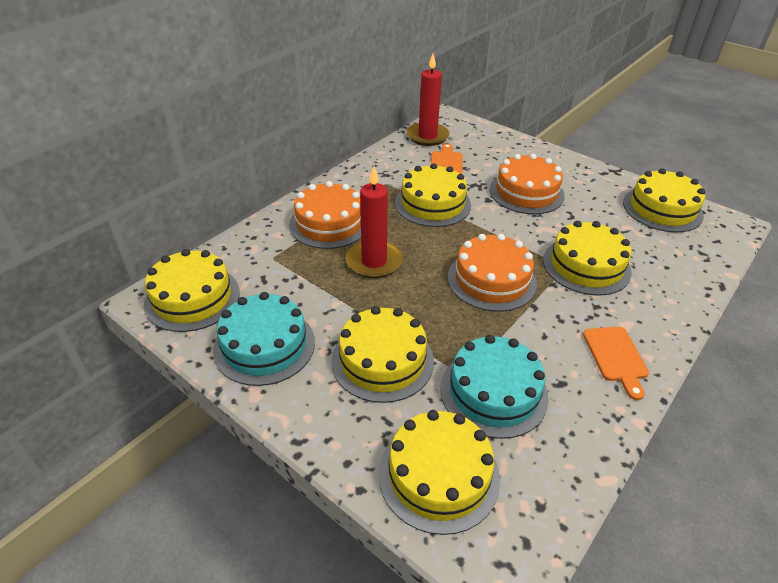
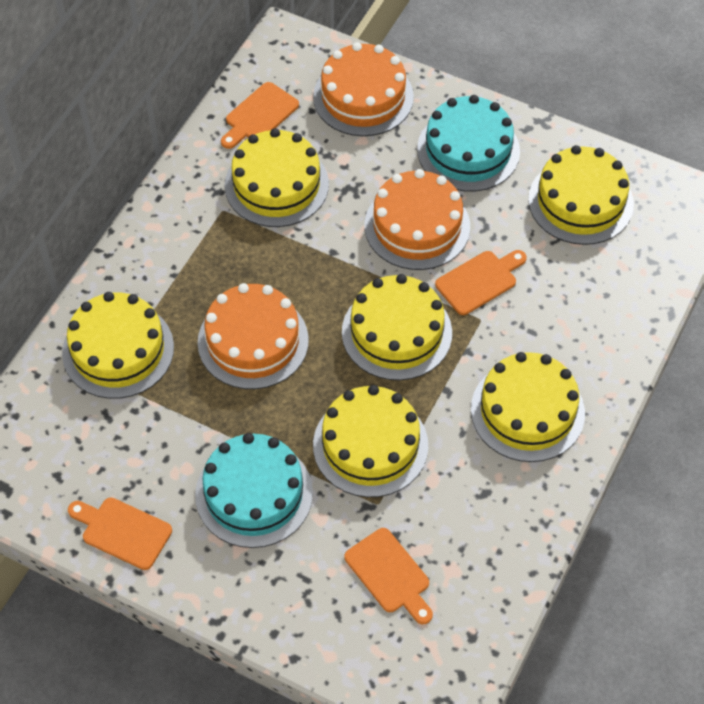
orange cutting board: 2 -> 4
red candle: 2 -> 0

